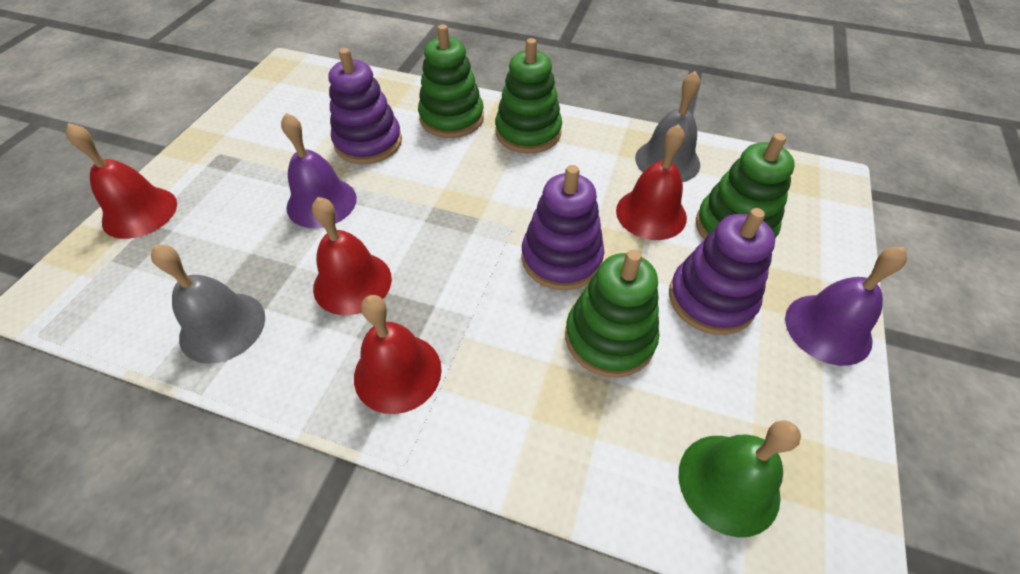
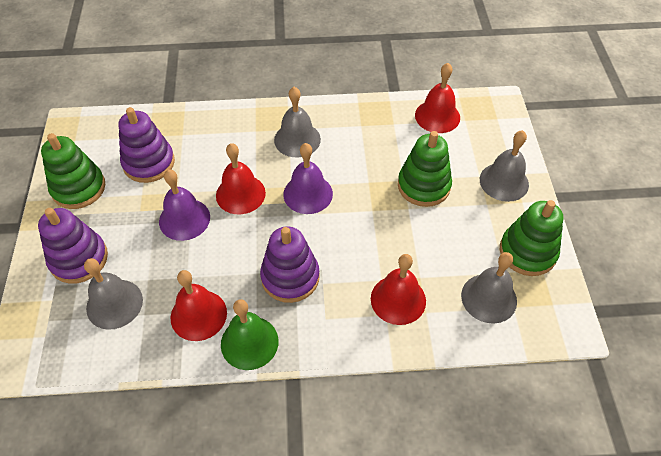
green stacking toy: 4 -> 3
grey bell: 2 -> 4

